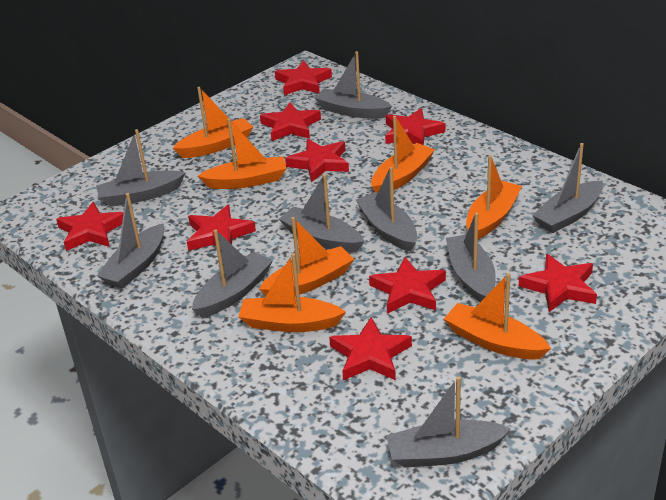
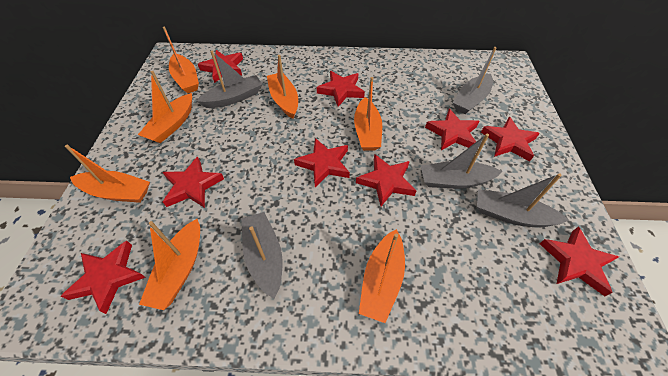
grey boat: 9 -> 5

